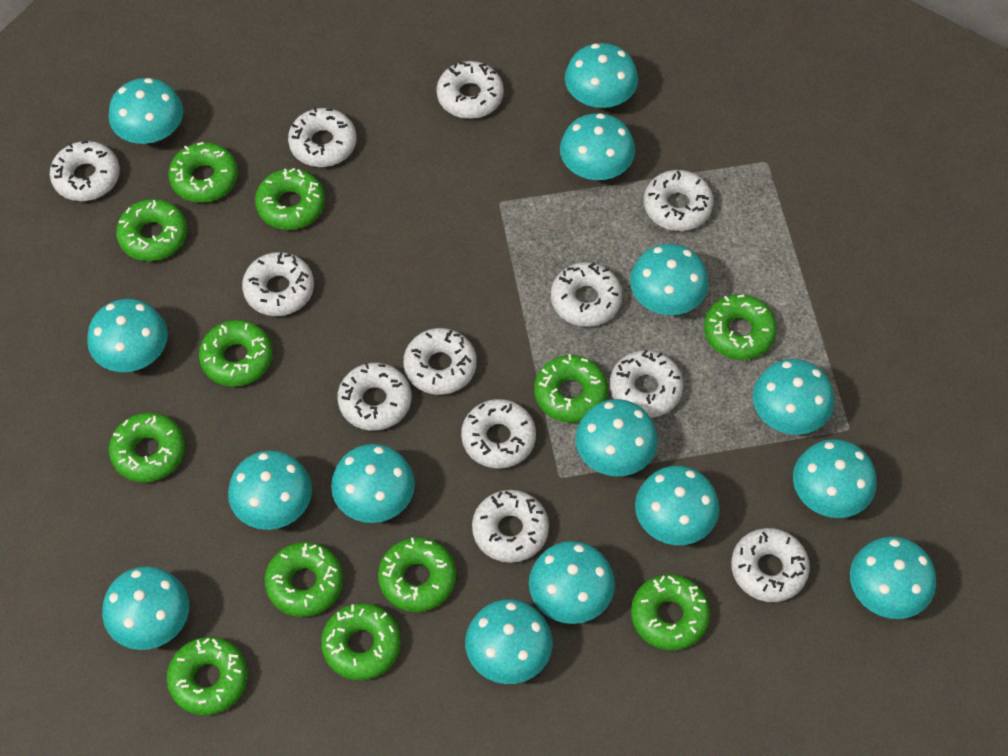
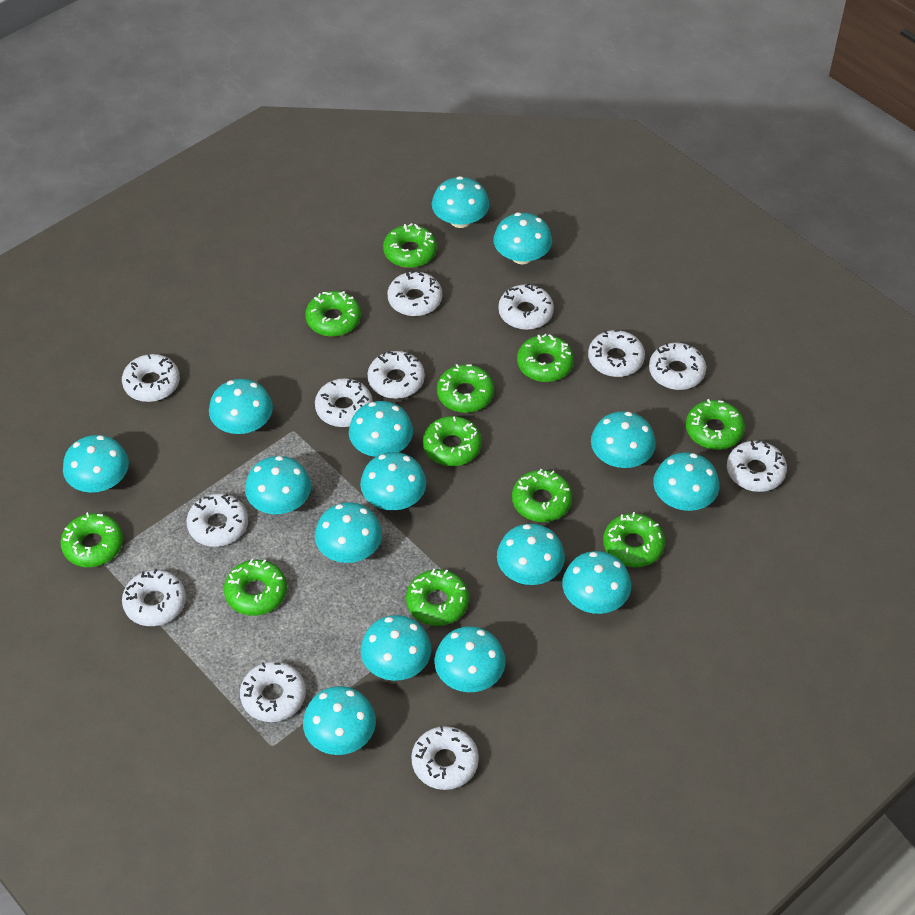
green donut: 12 -> 11

